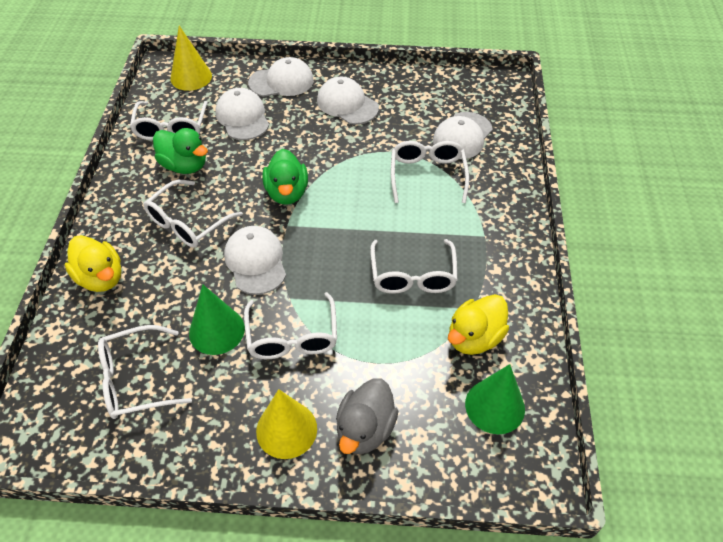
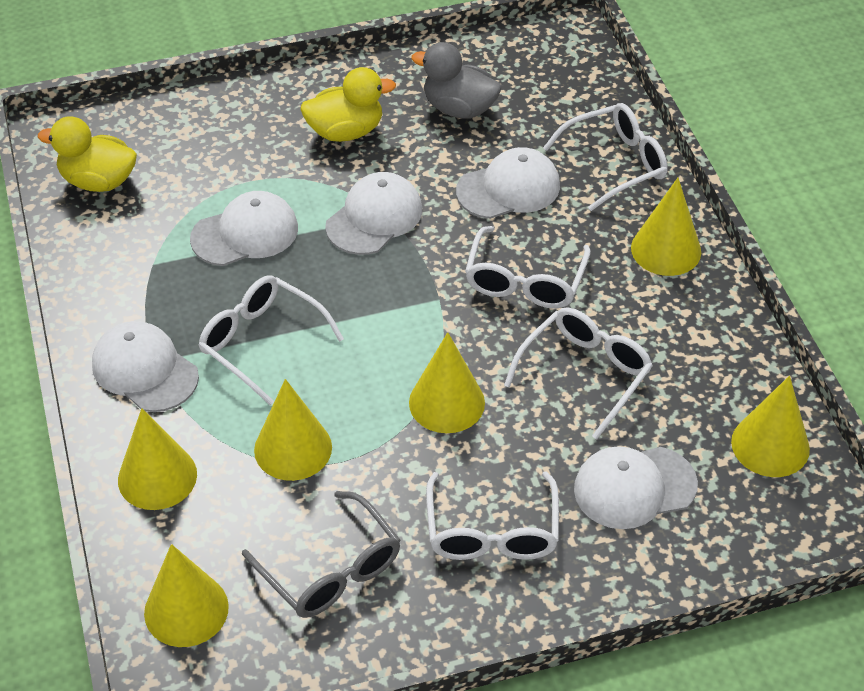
green cone: 2 -> 0
green duck: 2 -> 0
grey glasses: 0 -> 1
white glasses: 6 -> 5
yellow cone: 2 -> 6

